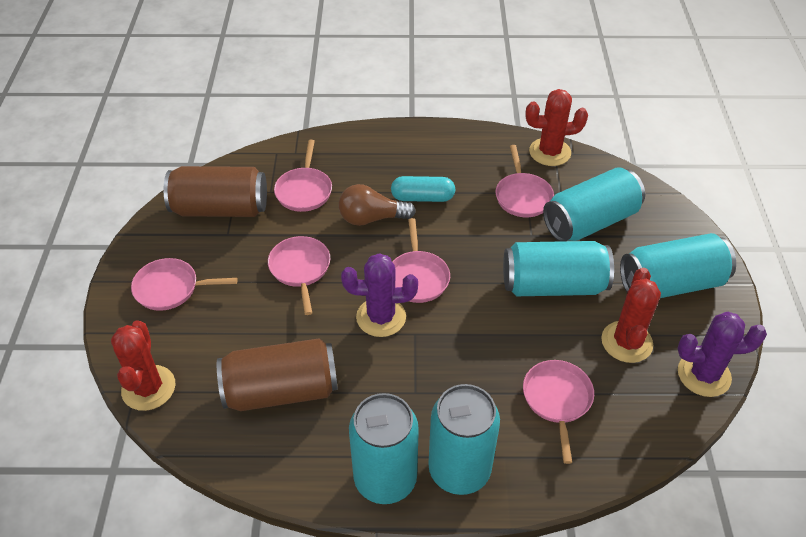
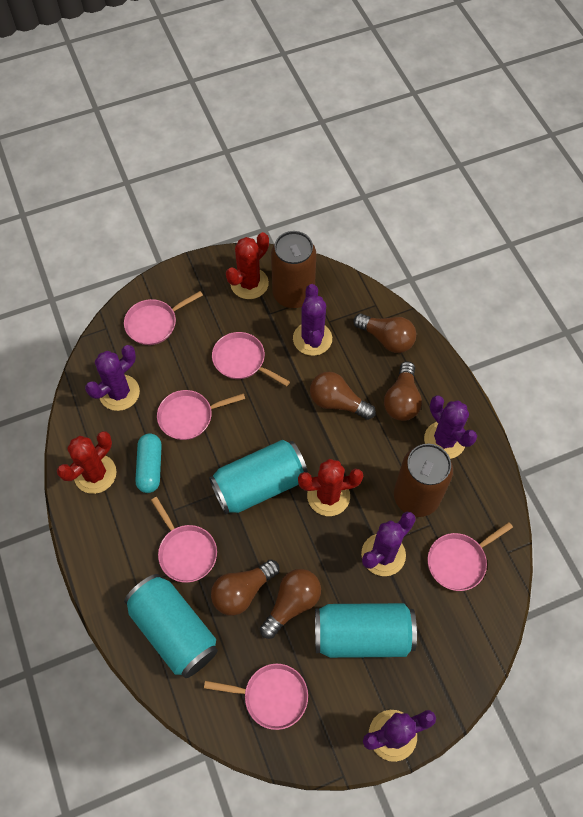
brown light bulb: 1 -> 5
purple cactus: 2 -> 5
turquoise can: 5 -> 3

